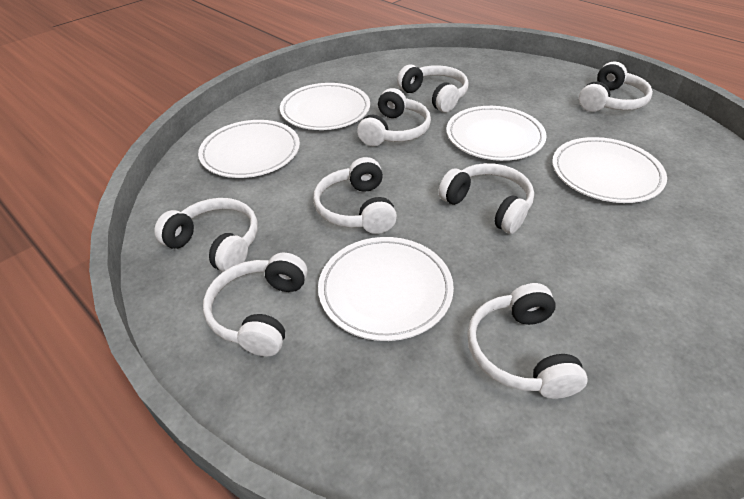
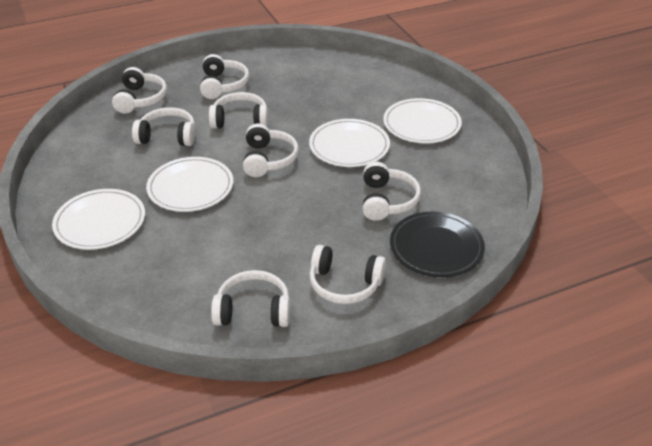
black plate: 0 -> 1
white plate: 5 -> 4

